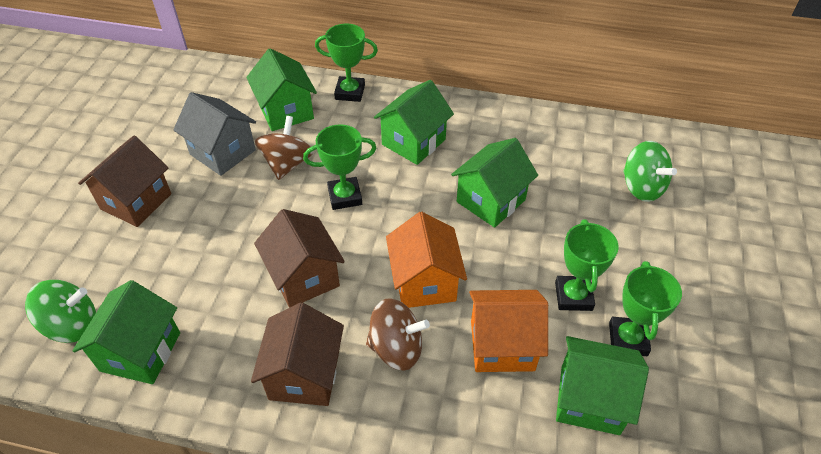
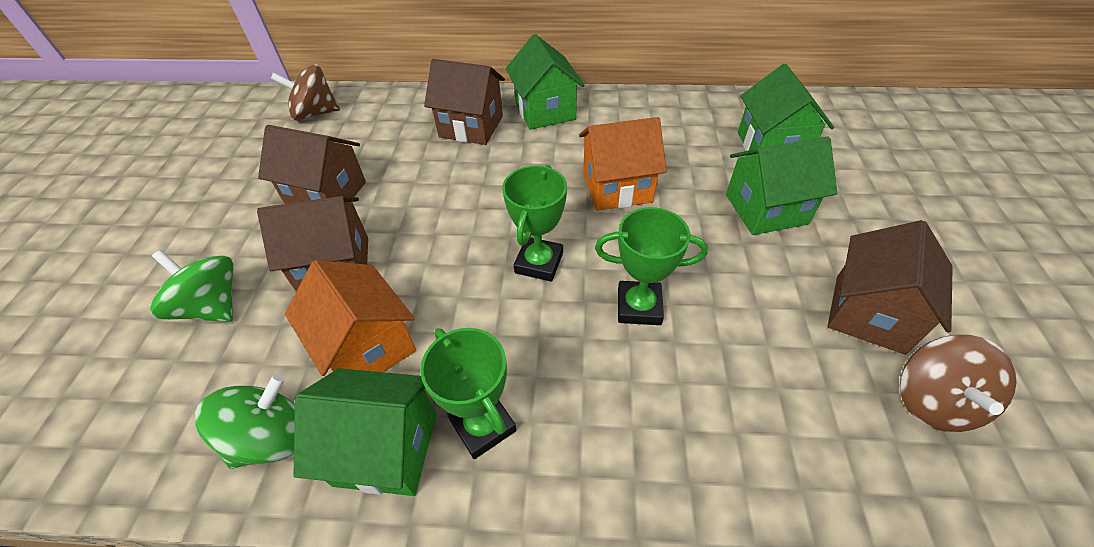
brown house: 3 -> 4
green house: 5 -> 4
green trophy: 4 -> 3
grey house: 1 -> 0

